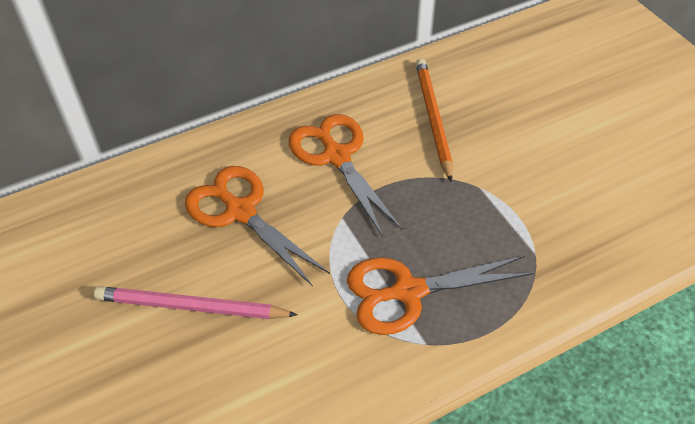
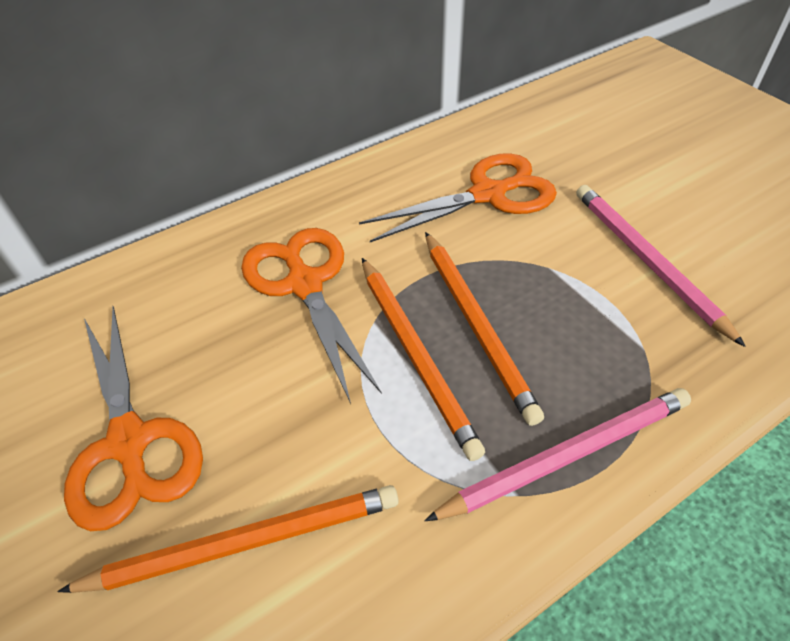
orange pencil: 1 -> 3
pink pencil: 1 -> 2

